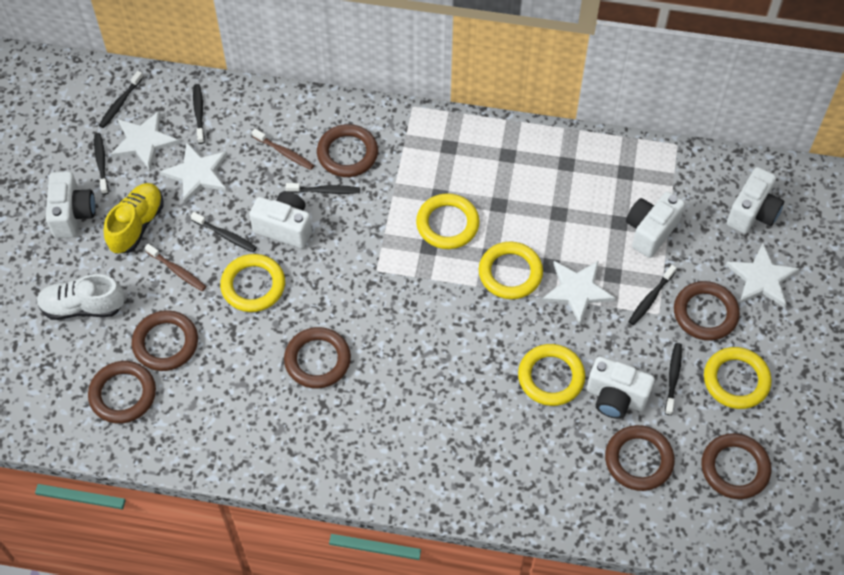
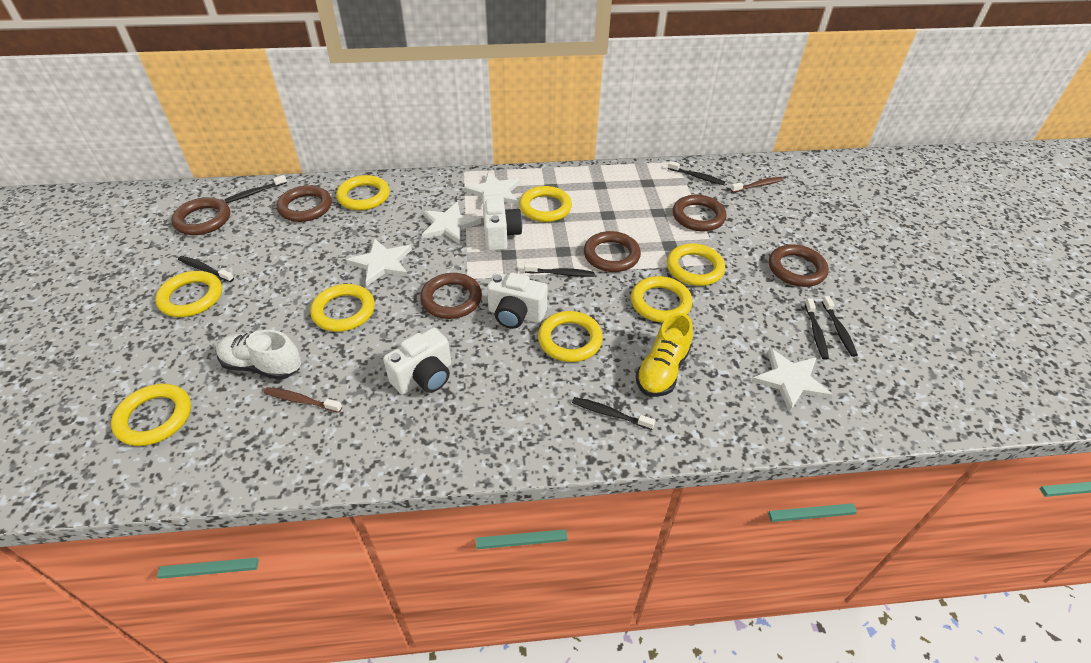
brown ring: 7 -> 6
white camera: 5 -> 3
yellow ring: 5 -> 8

